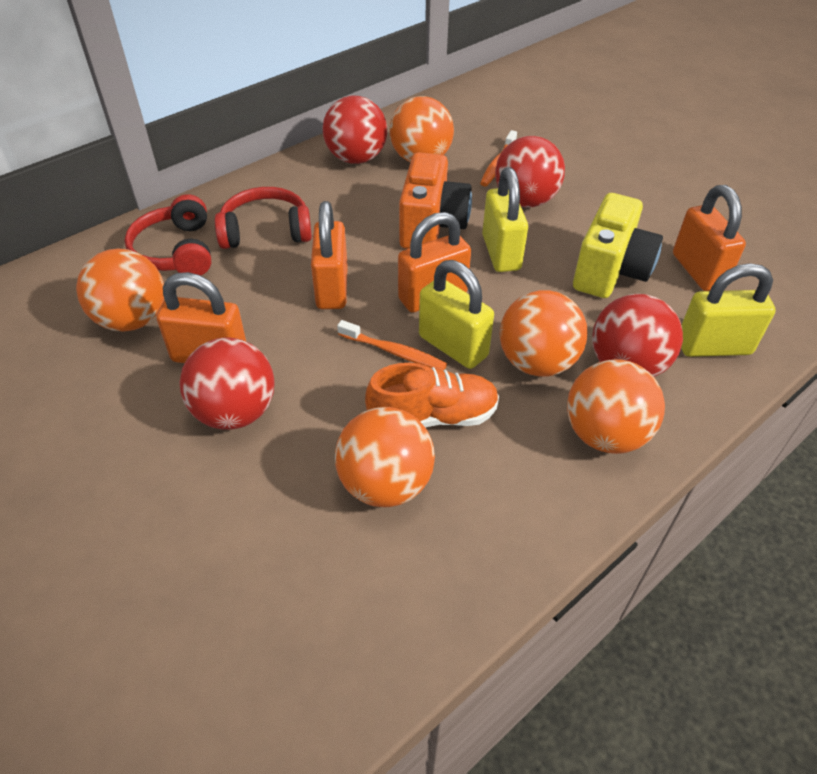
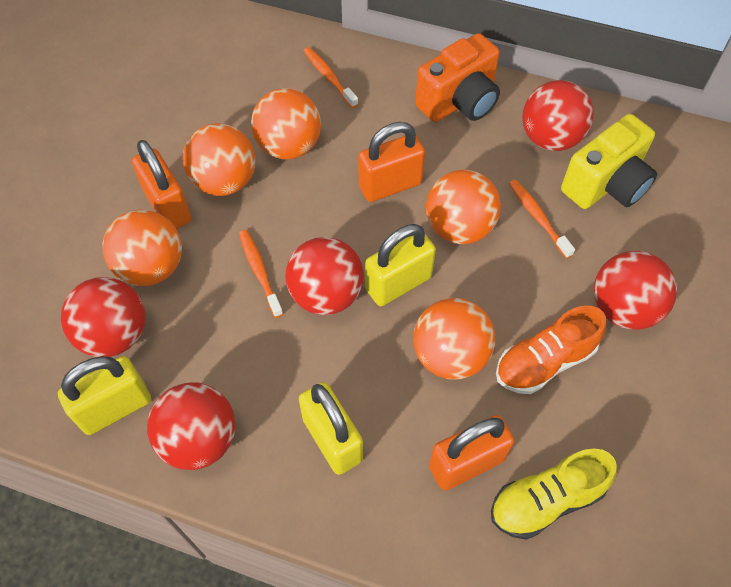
orange padlock: 4 -> 3
orange toothbrush: 2 -> 3
red ball: 4 -> 5
red headphones: 2 -> 0
yellow shoe: 0 -> 1

